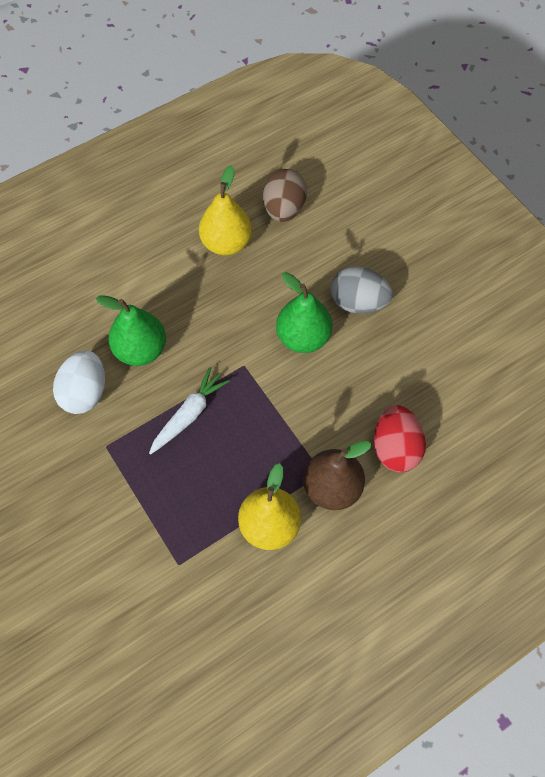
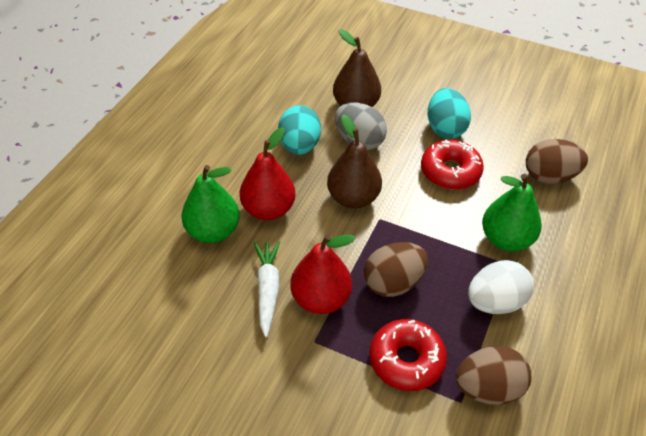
brown egg: 1 -> 3
brown pear: 1 -> 2
red donut: 0 -> 2
red egg: 1 -> 0
red pear: 0 -> 2
turquoise egg: 0 -> 2
yellow pear: 2 -> 0

